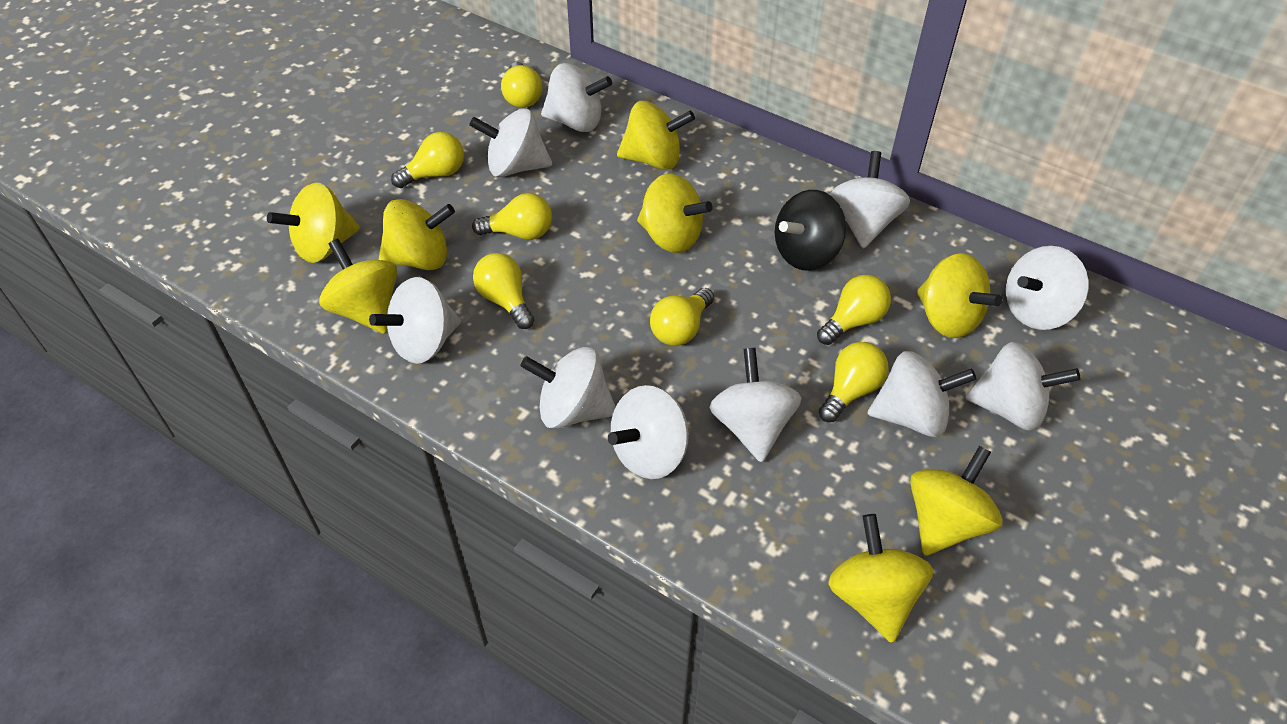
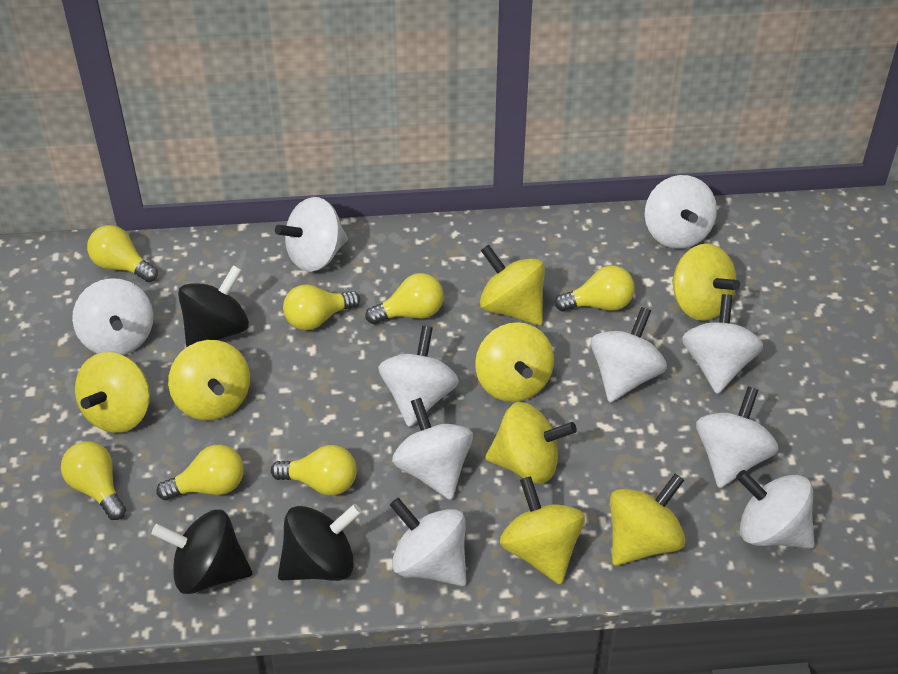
black spinning top: 1 -> 3

